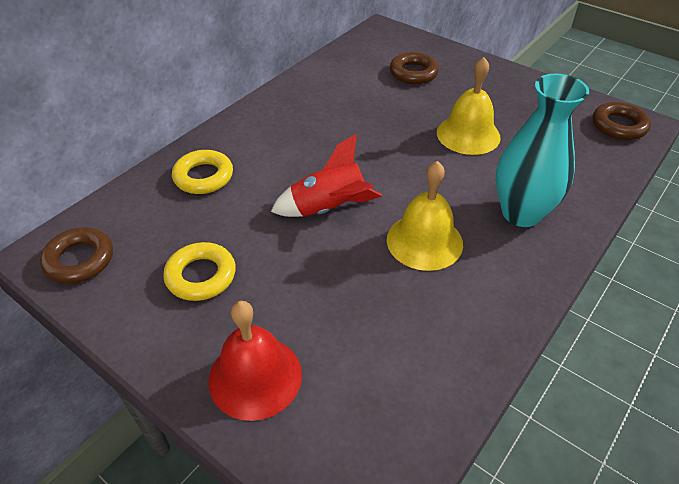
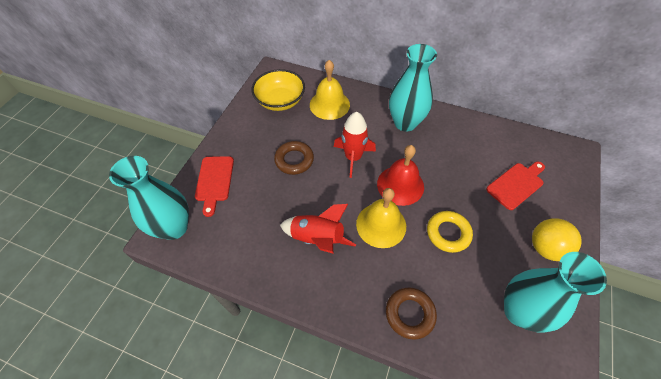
brown ring: 3 -> 2
red cutting board: 0 -> 2
red rocket: 1 -> 2
turquoise vase: 1 -> 3
yellow ball: 0 -> 1
yellow bowl: 0 -> 1
yellow ring: 2 -> 1

